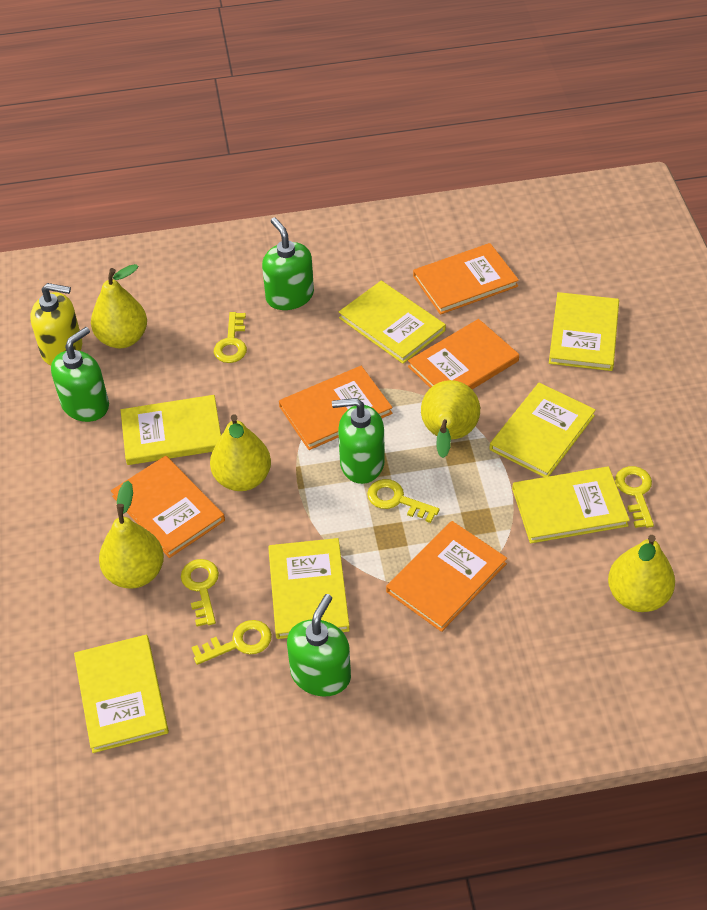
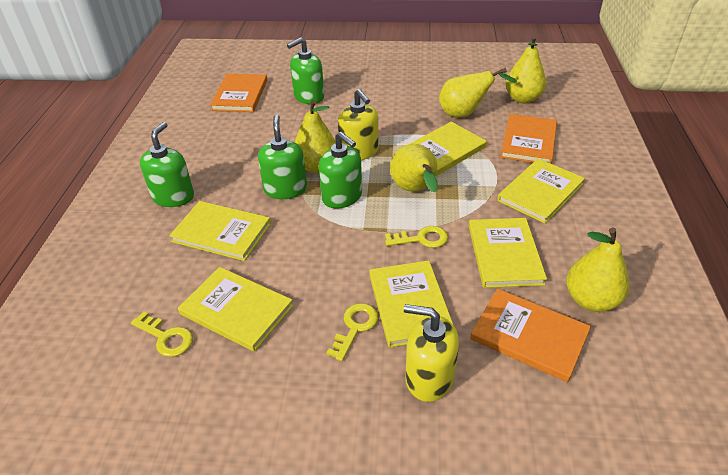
orange book: 5 -> 3
yellow book: 7 -> 6
yellow key: 5 -> 3
yellow soap dispenser: 1 -> 2

